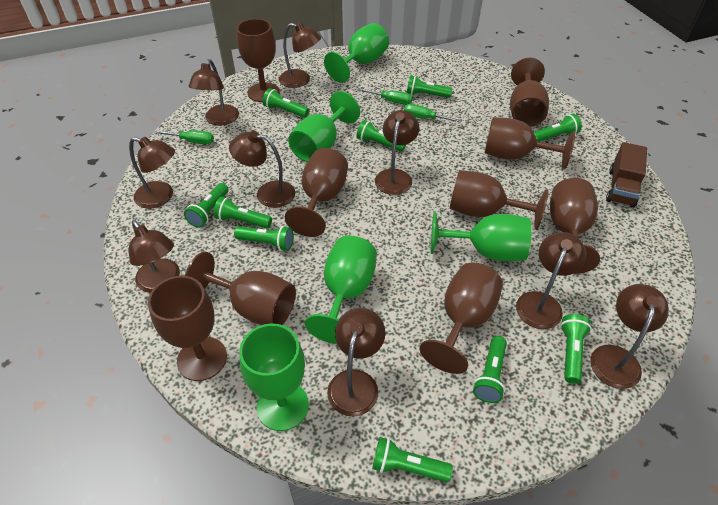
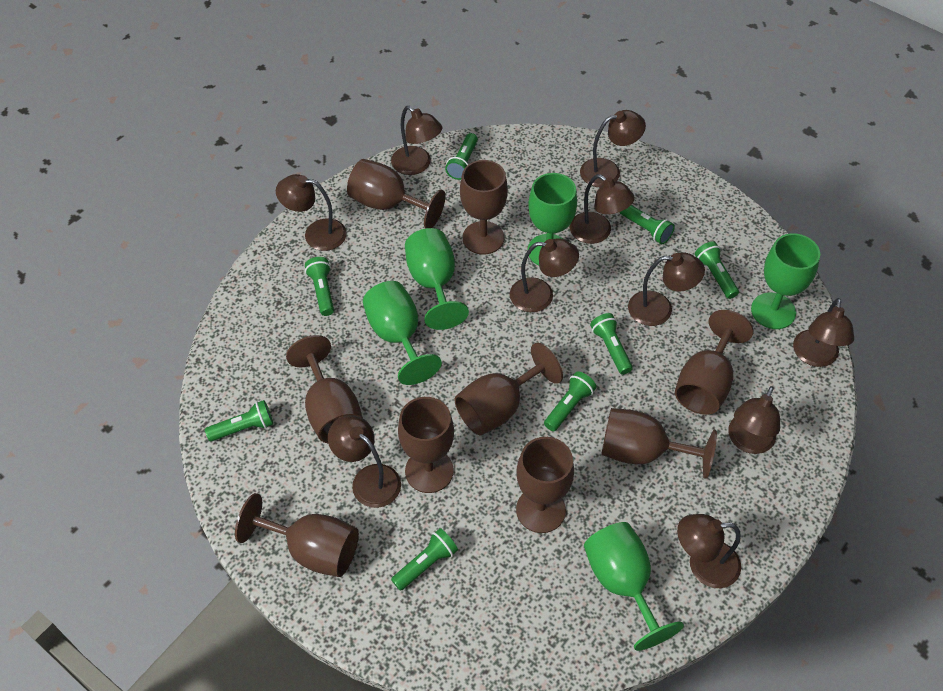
brown lamp: 9 -> 10
brown truck: 1 -> 0
green flashlight: 10 -> 8
green screwdriver: 3 -> 0

